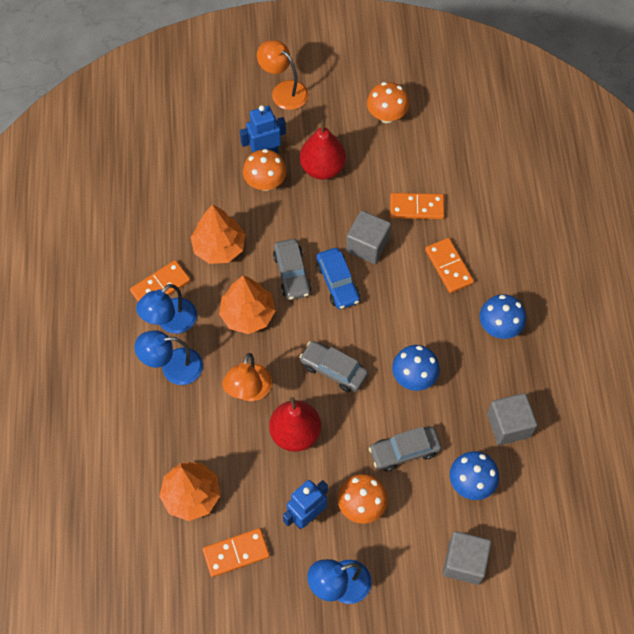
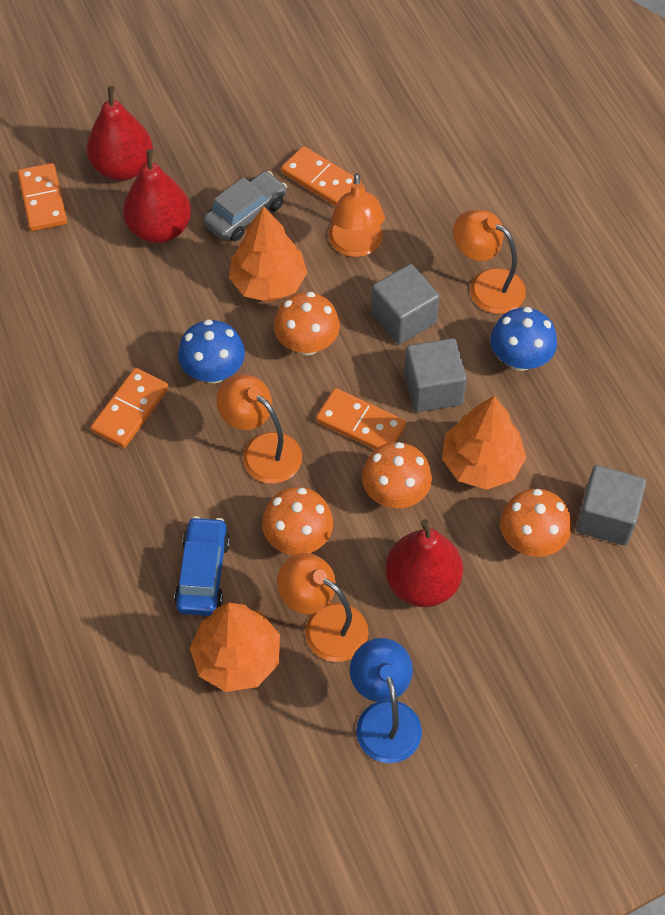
blue lamp: 3 -> 1
blue mushroom: 3 -> 2
blue robot: 2 -> 0
grey car: 3 -> 1
orange lamp: 2 -> 4
orange mushroom: 3 -> 4
red pear: 2 -> 3

